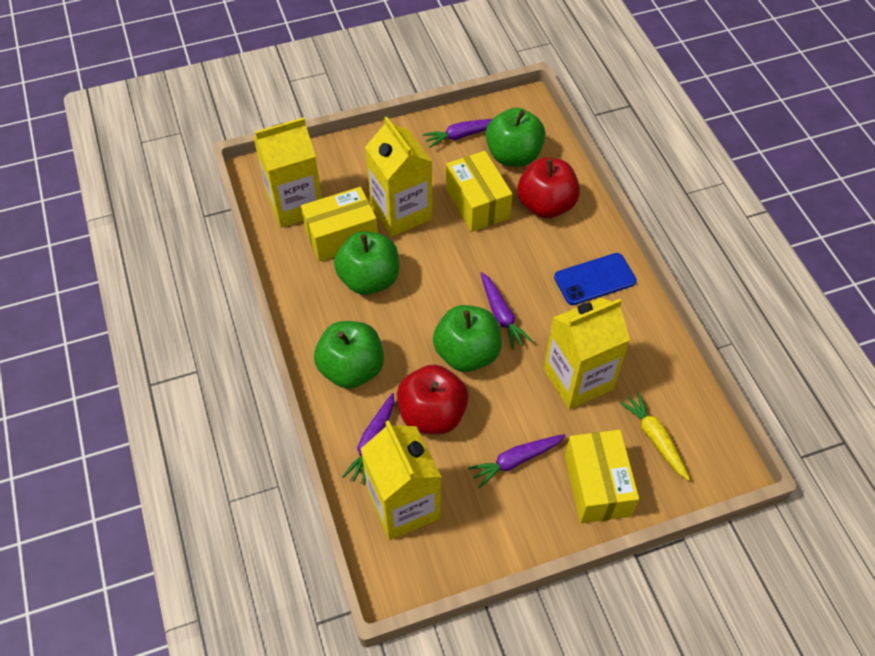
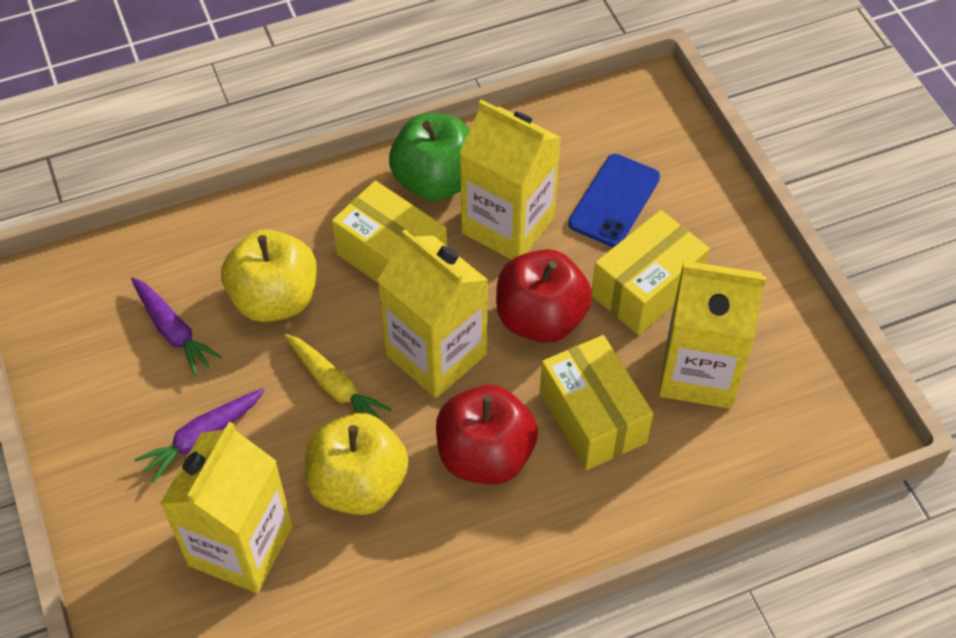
green apple: 4 -> 1
purple carrot: 4 -> 2
yellow apple: 0 -> 2

